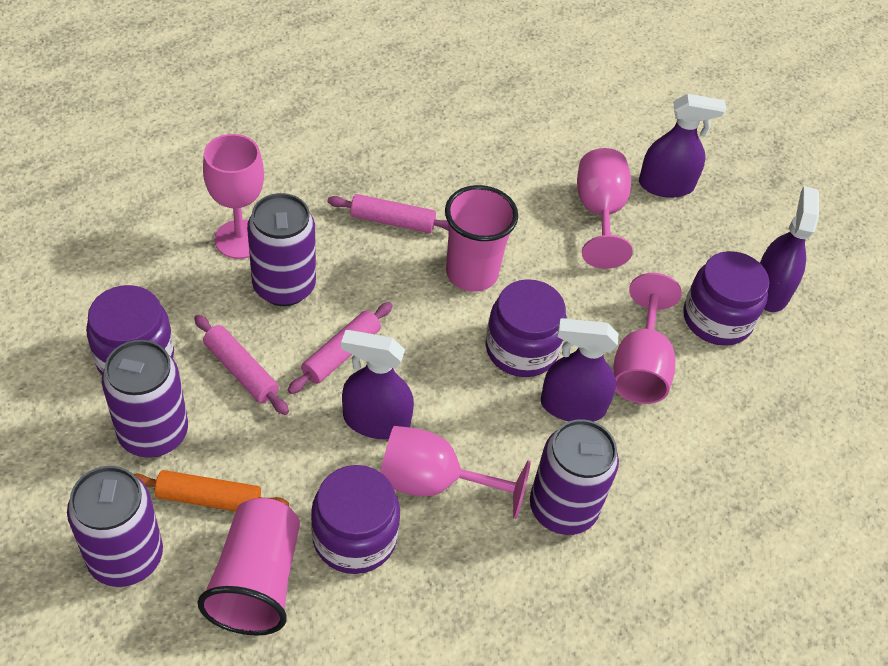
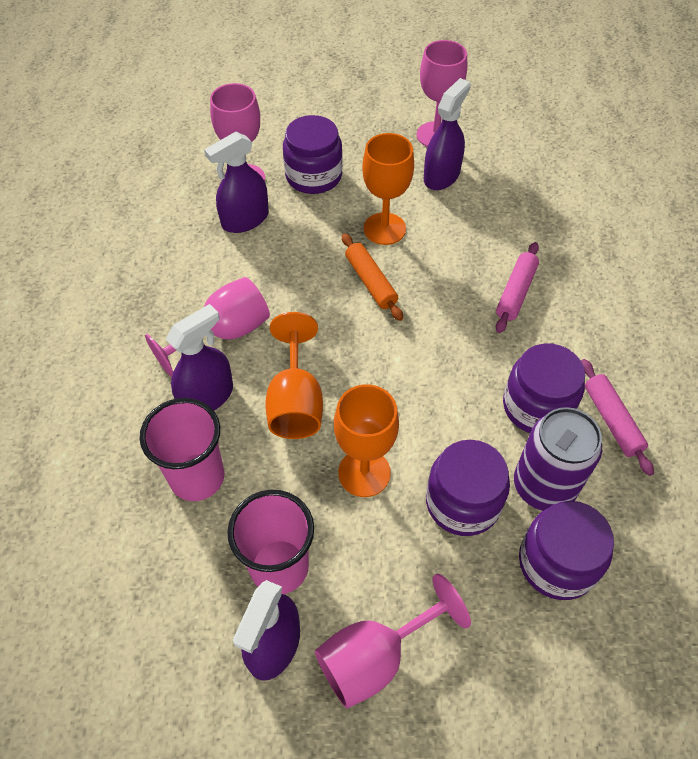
orange goblet: 0 -> 3
pink rolling pin: 3 -> 2
purple can: 4 -> 1

